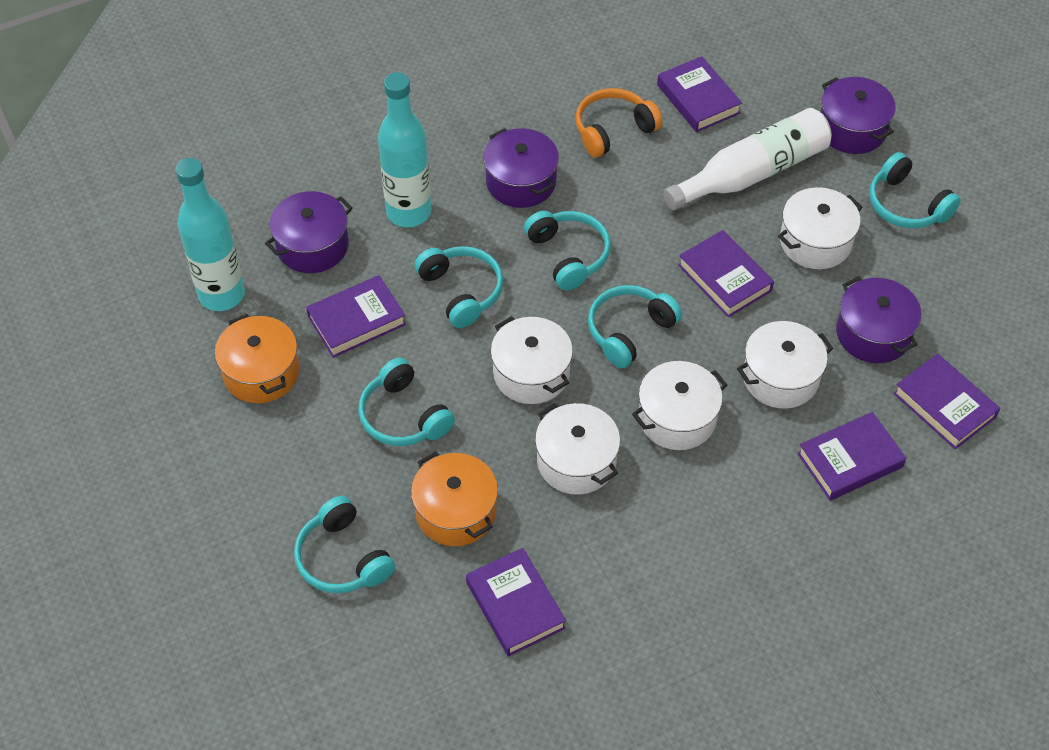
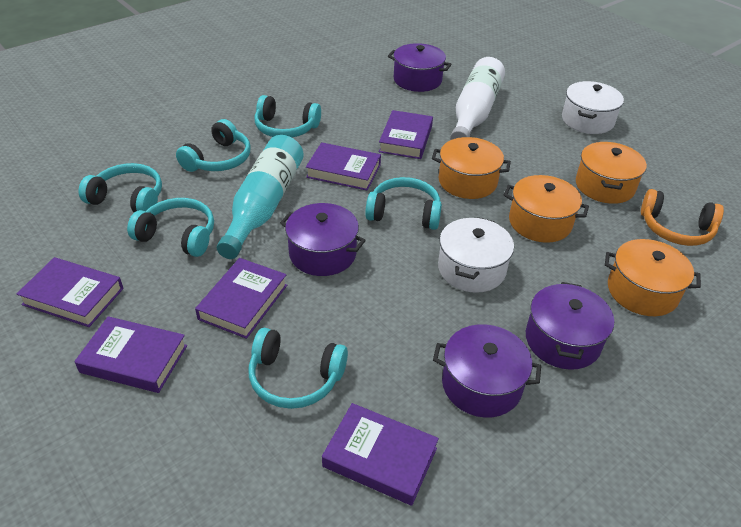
orange pot: 2 -> 4
turquoise bottle: 2 -> 1
white pot: 5 -> 2

